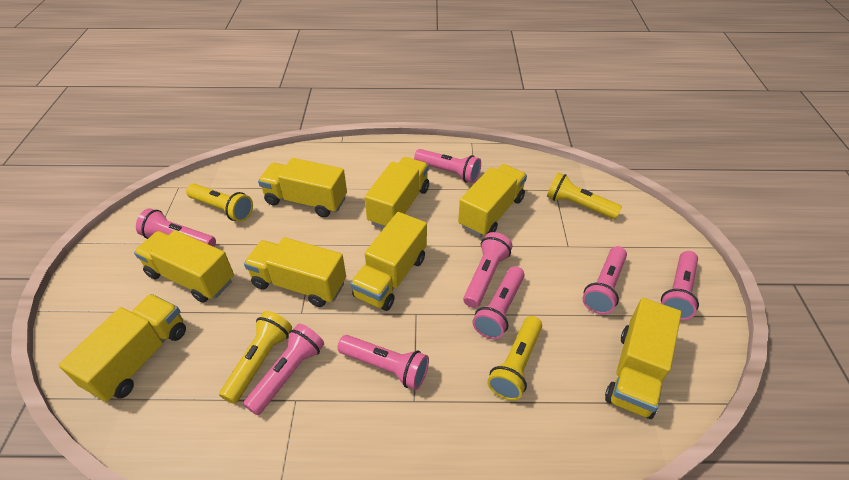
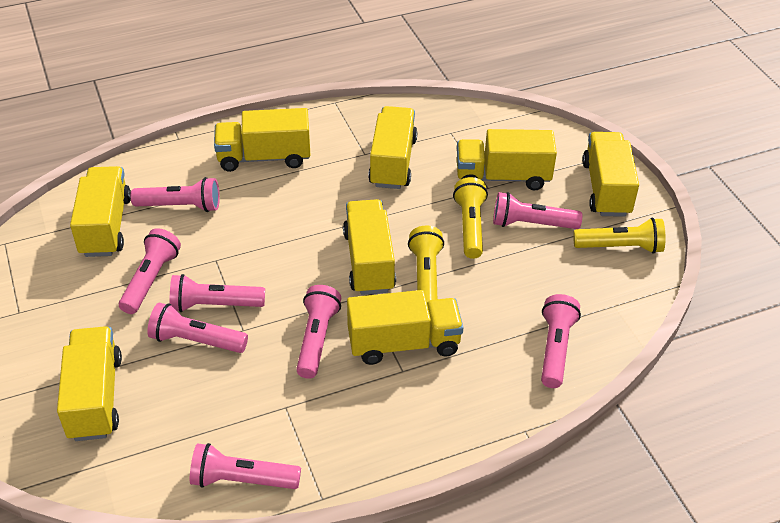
yellow flashlight: 4 -> 3

